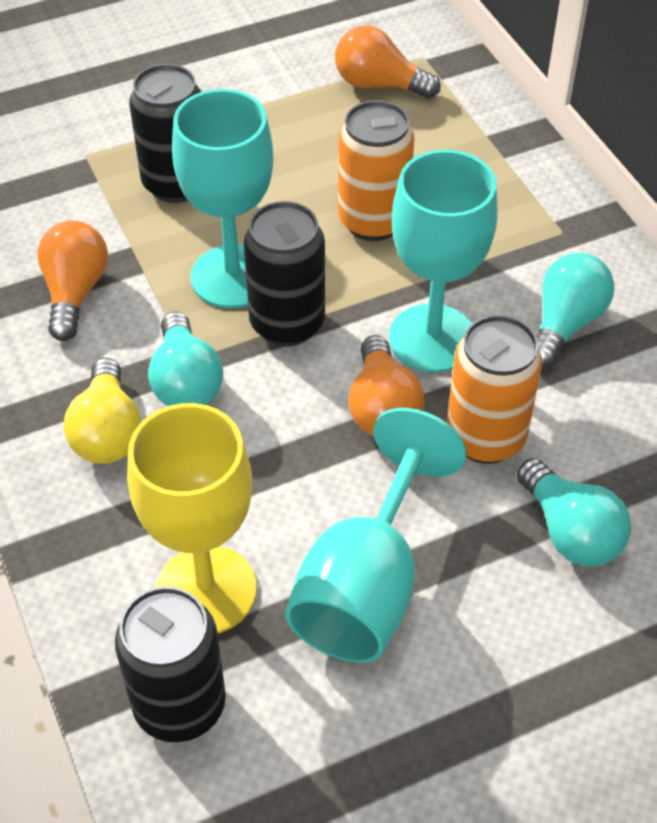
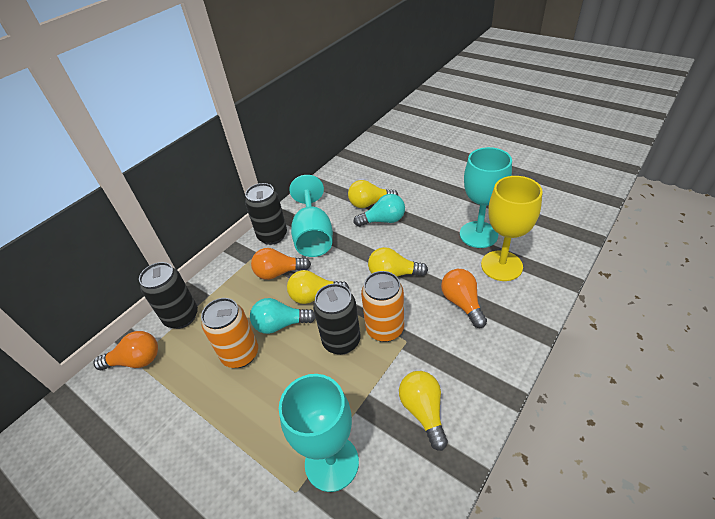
turquoise light bulb: 3 -> 2
yellow light bulb: 1 -> 4

